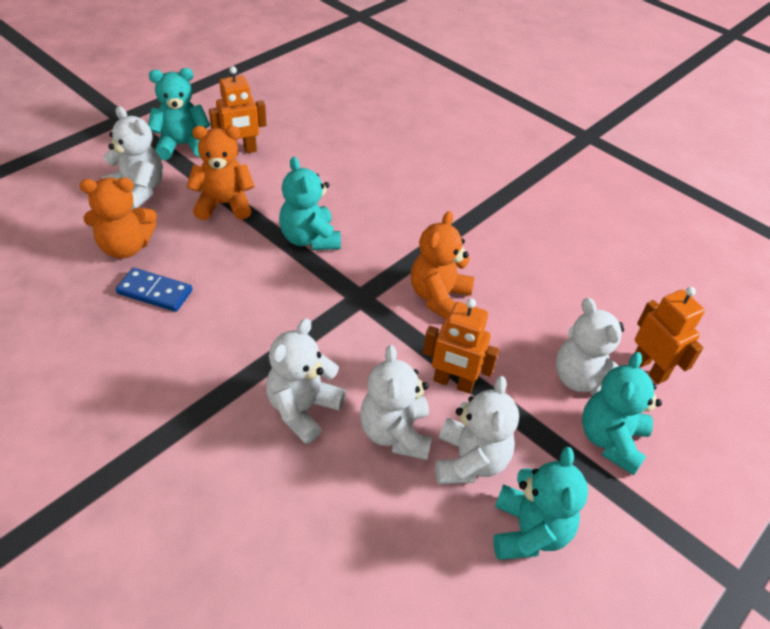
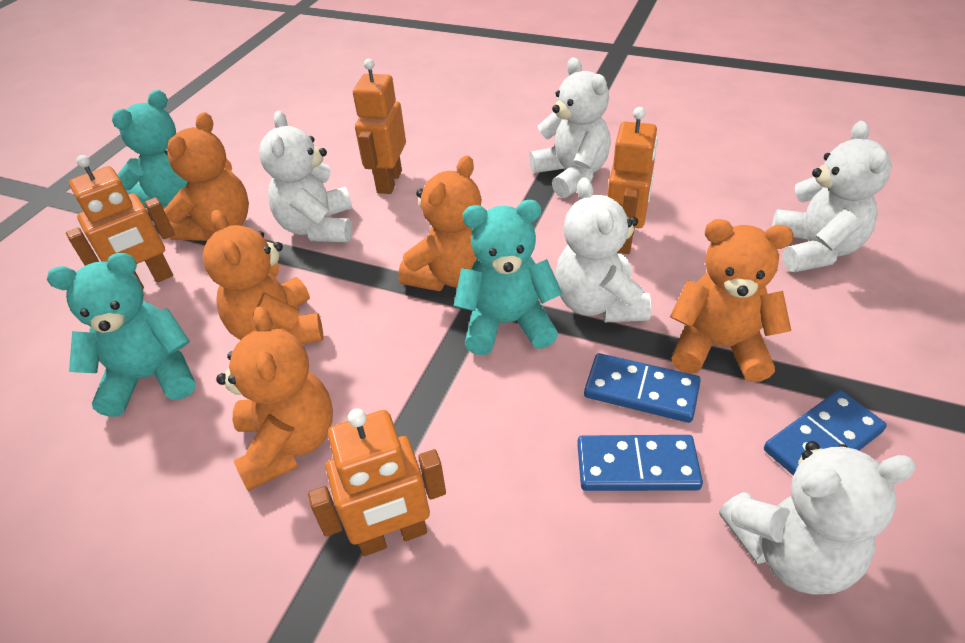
blue domino: 1 -> 3
orange robot: 3 -> 4
orange teddy bear: 3 -> 5
turquoise teddy bear: 4 -> 3

